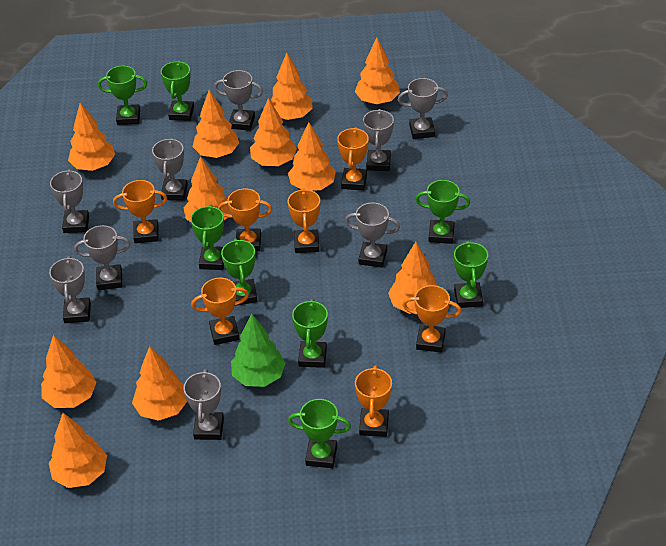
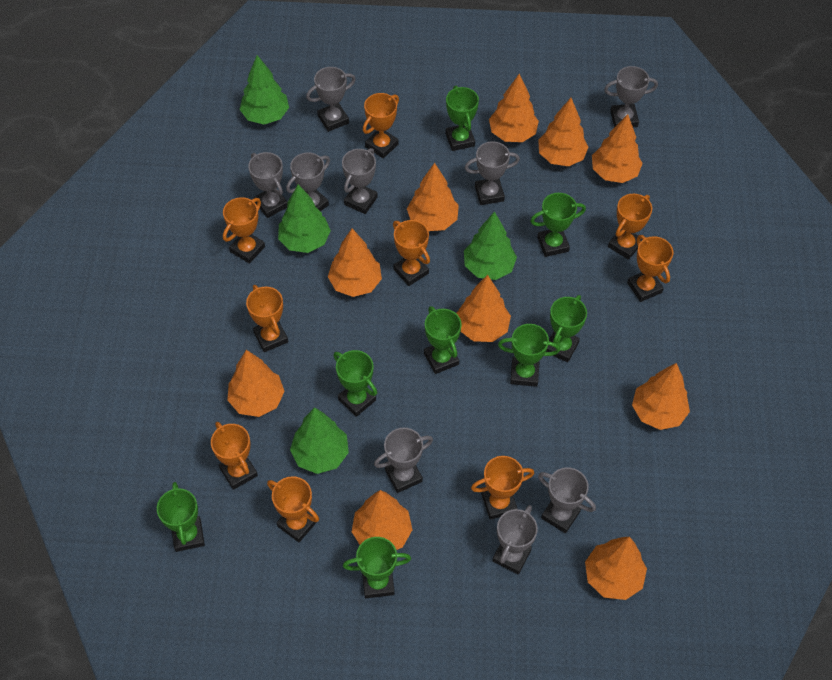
green tree: 1 -> 4
orange tree: 11 -> 10
orange trophy: 7 -> 9

